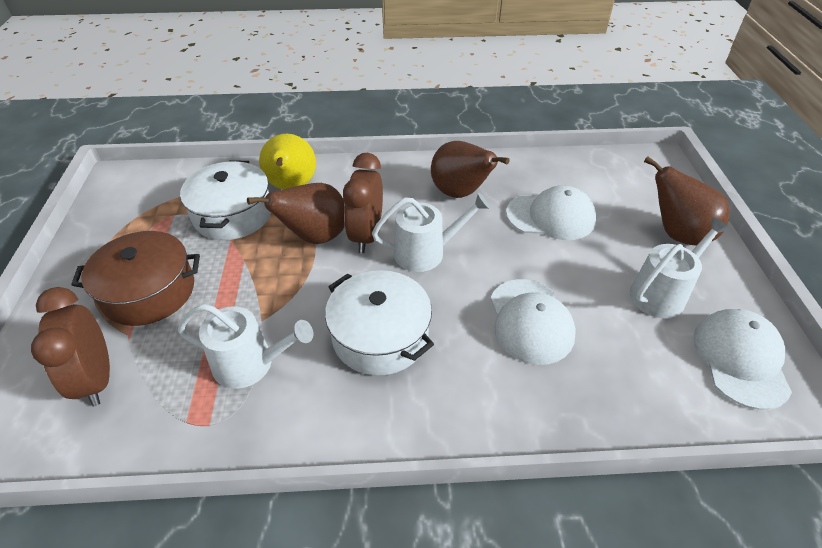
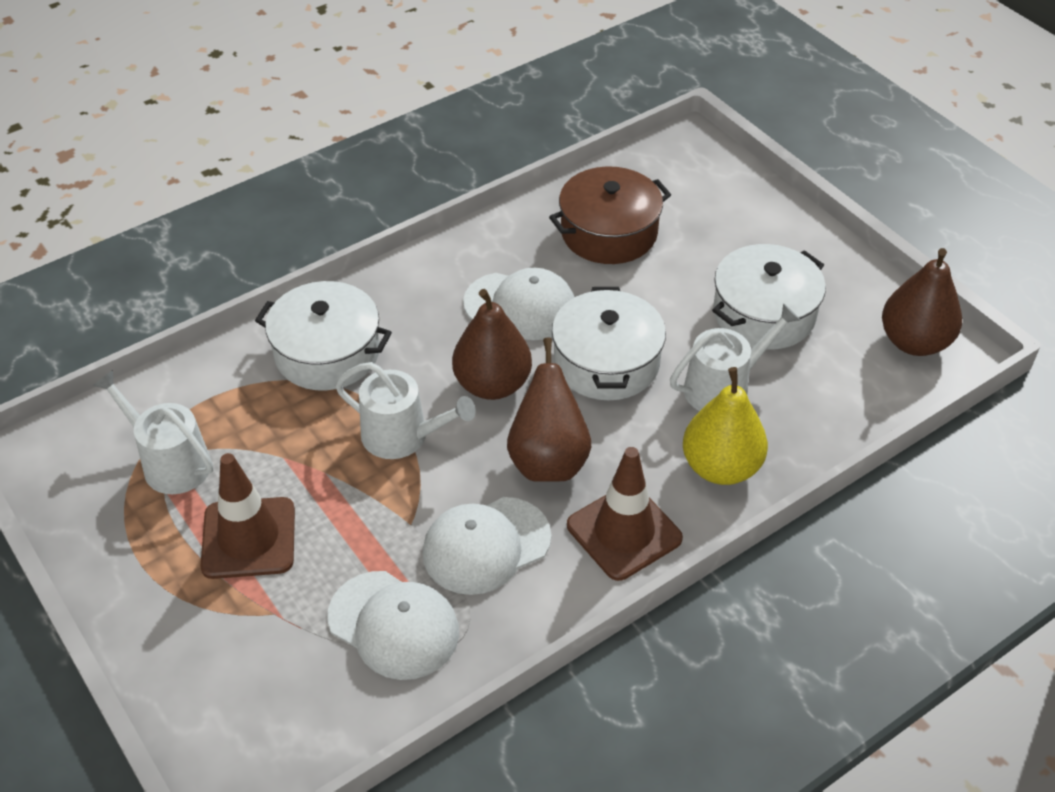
brown clock: 2 -> 0
brown traffic cone: 0 -> 2
white pot: 2 -> 3

